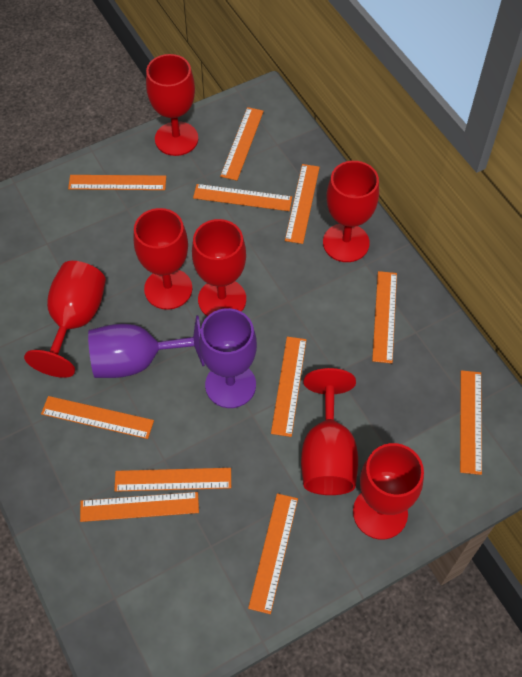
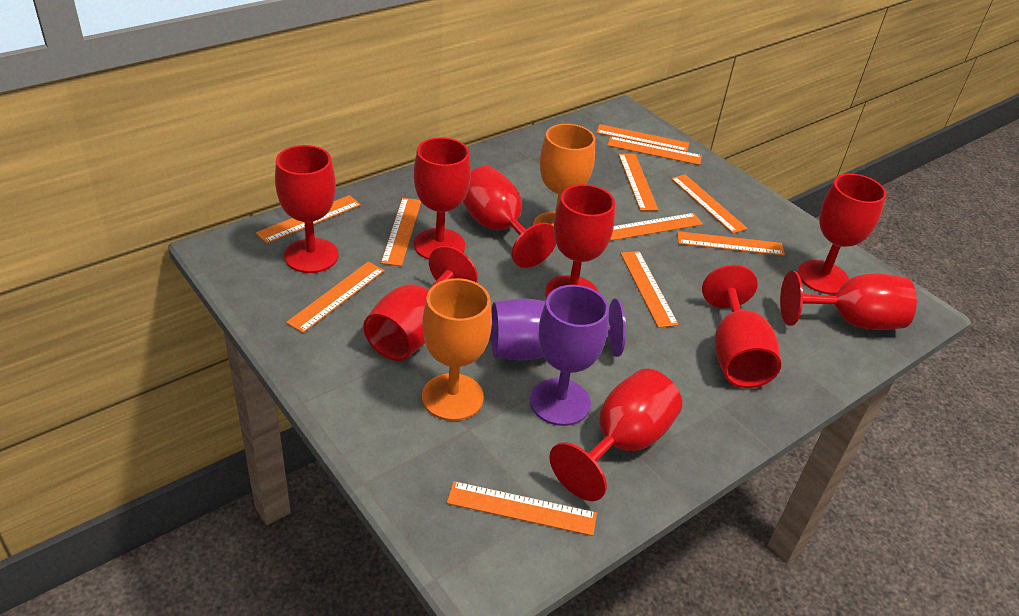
orange goblet: 0 -> 2
red goblet: 7 -> 9

